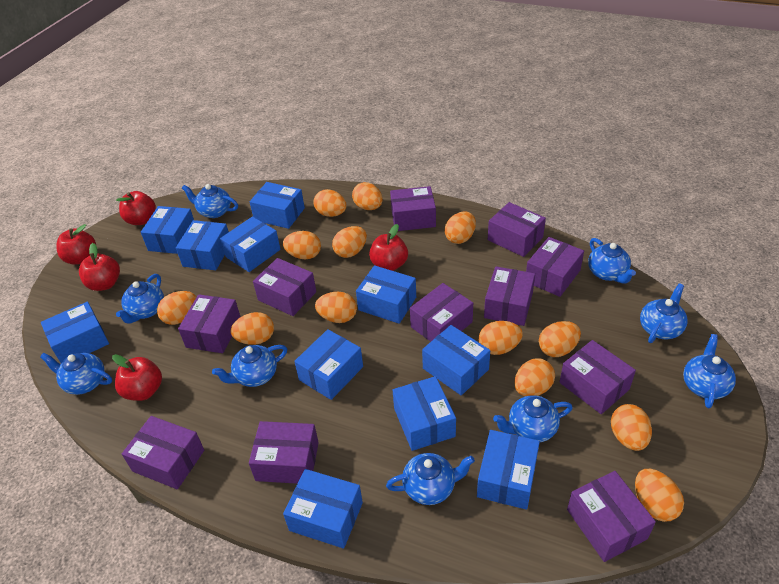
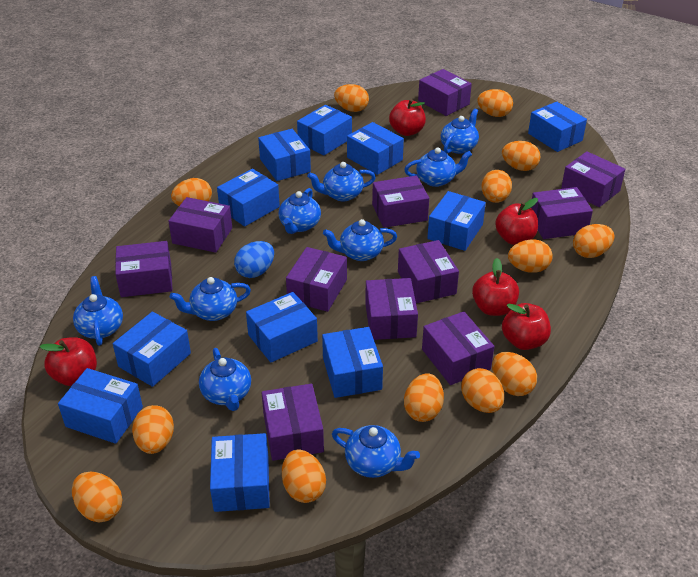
blue egg: 0 -> 1

